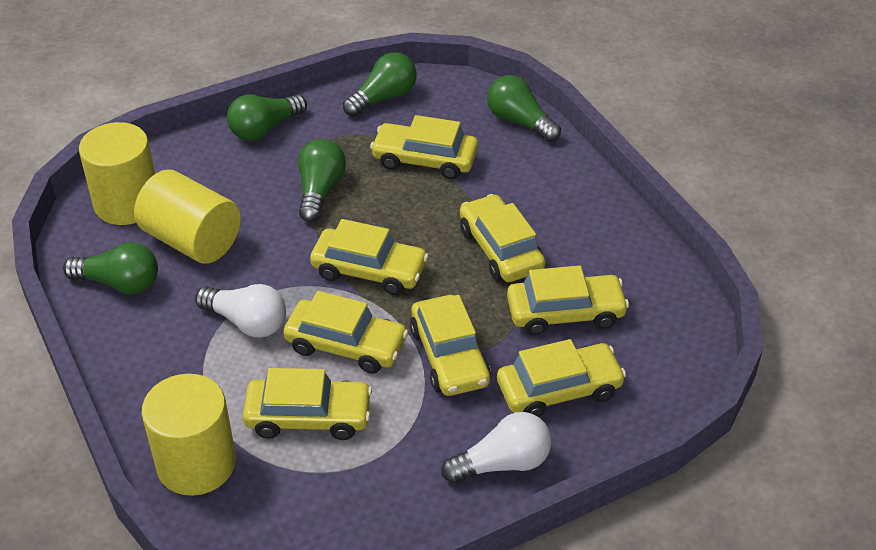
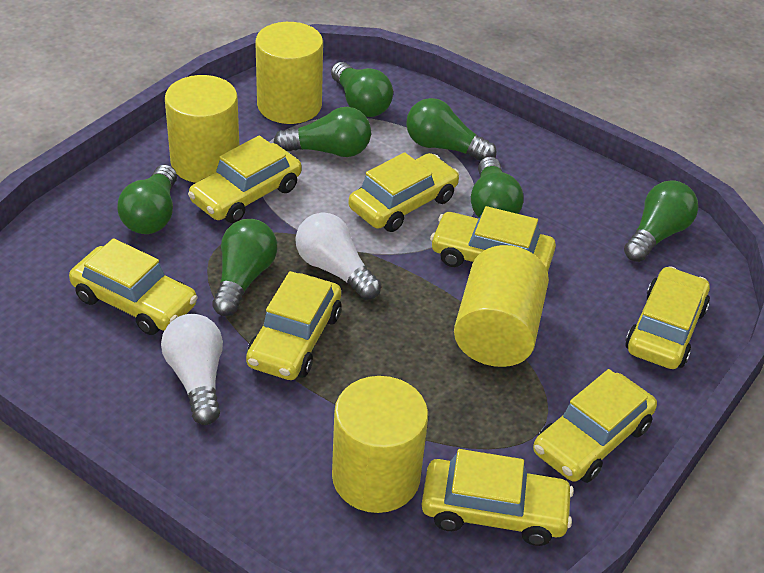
green light bulb: 5 -> 7
yellow cylinder: 3 -> 4

